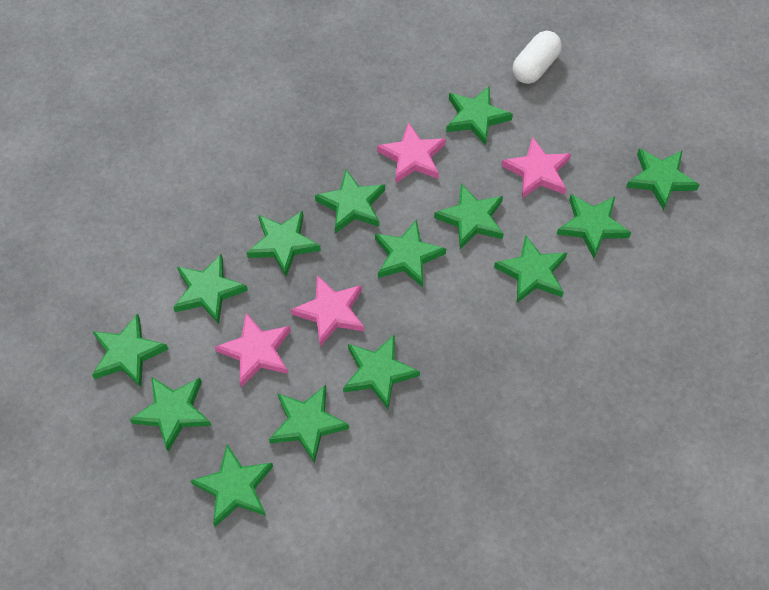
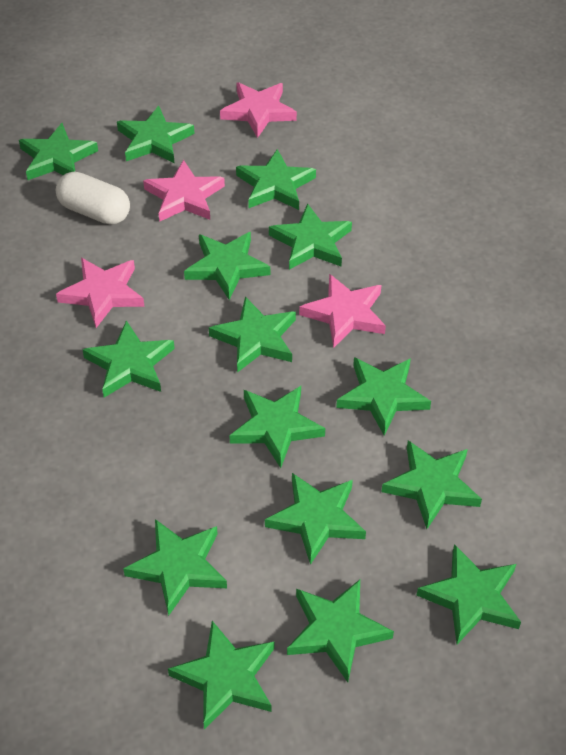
green star: 14 -> 15

